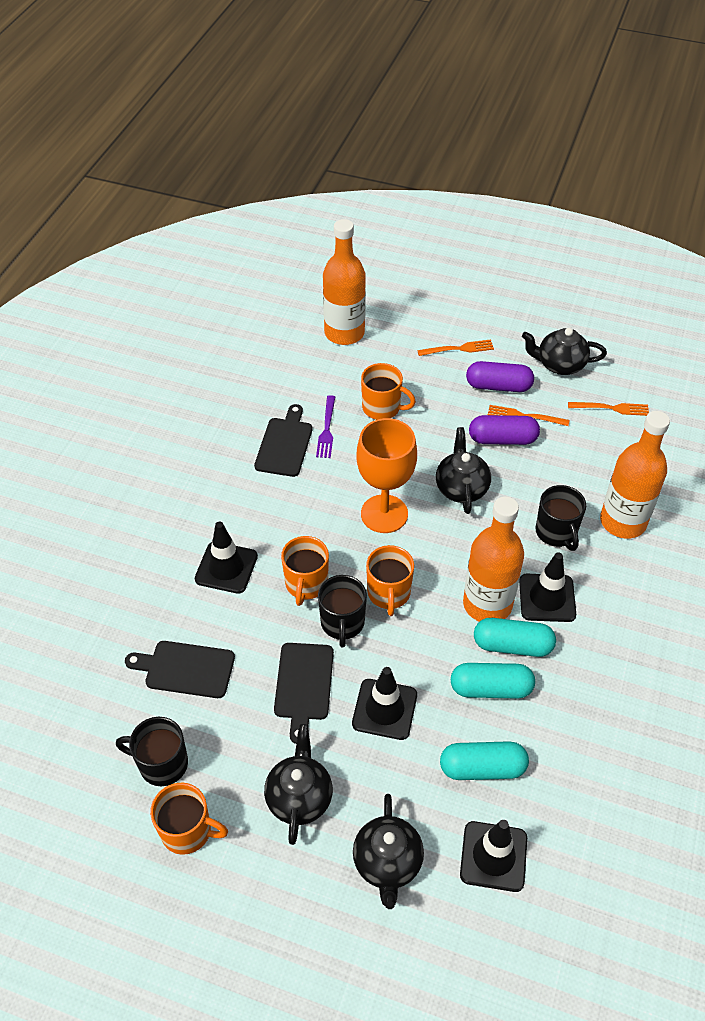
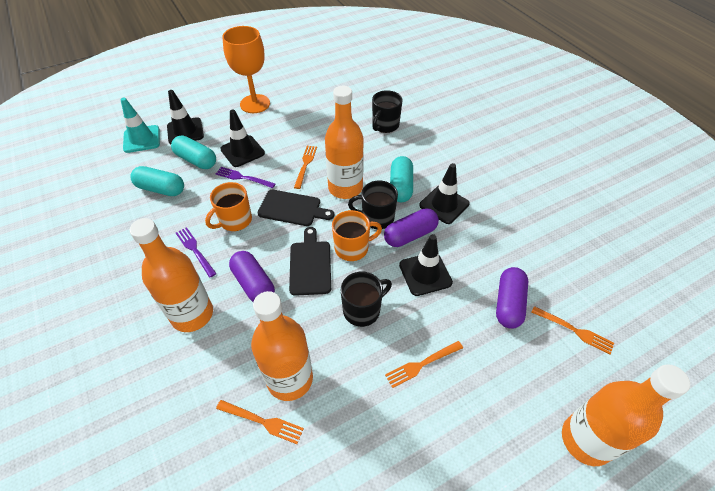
black cutting board: 3 -> 2
black teapot: 4 -> 0
orange bottle: 3 -> 4
orange fork: 3 -> 4
orange mug: 4 -> 2
purple capsule: 2 -> 3
purple fork: 1 -> 2
turquoise traffic cone: 0 -> 1

